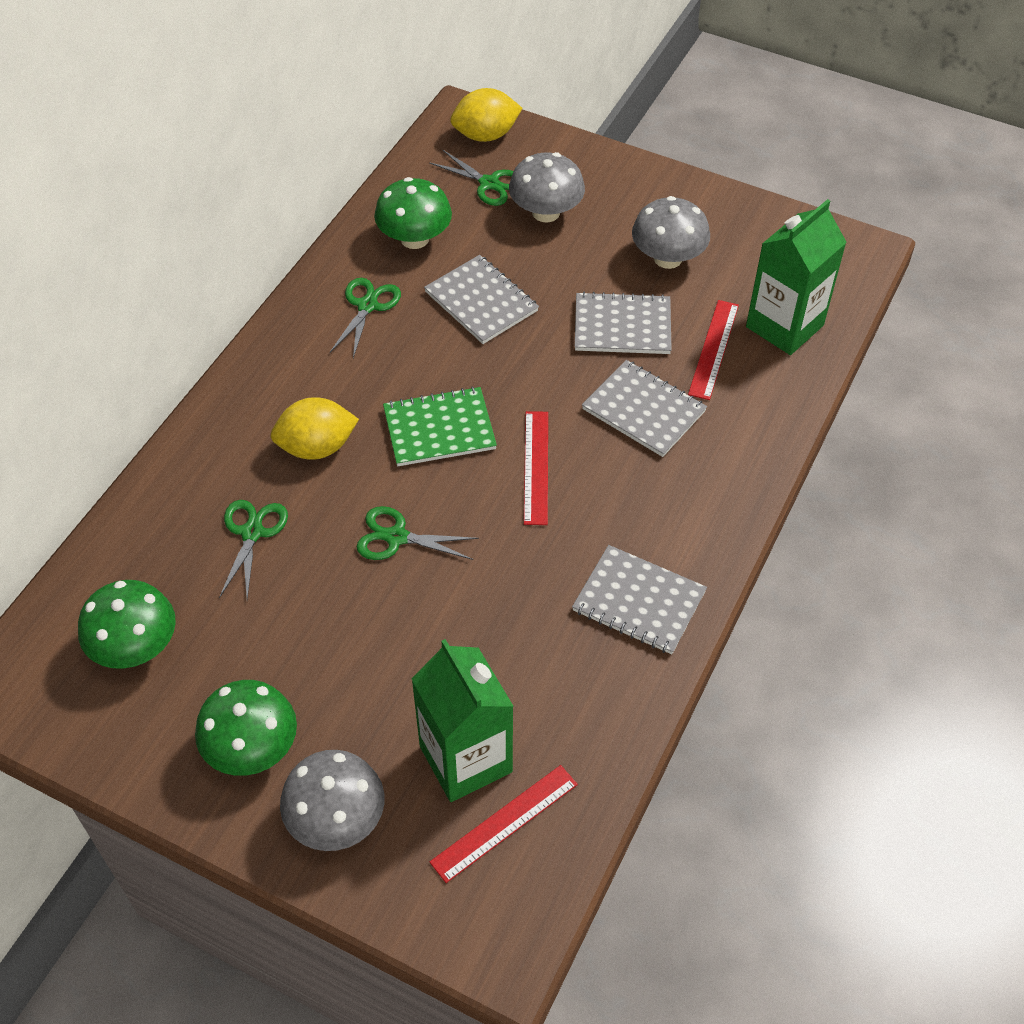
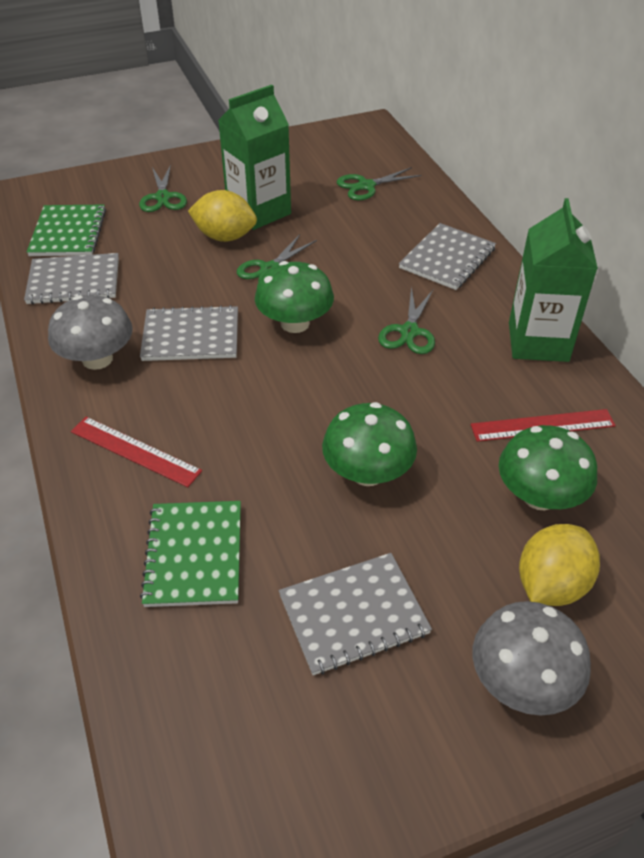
green notebook: 1 -> 2
grey mushroom: 3 -> 2
red ruler: 3 -> 2

